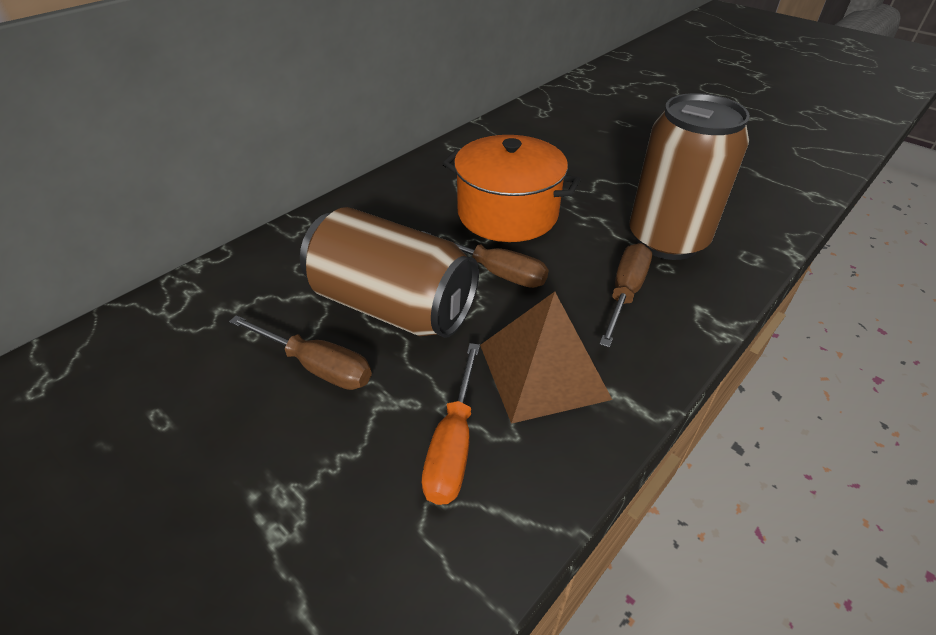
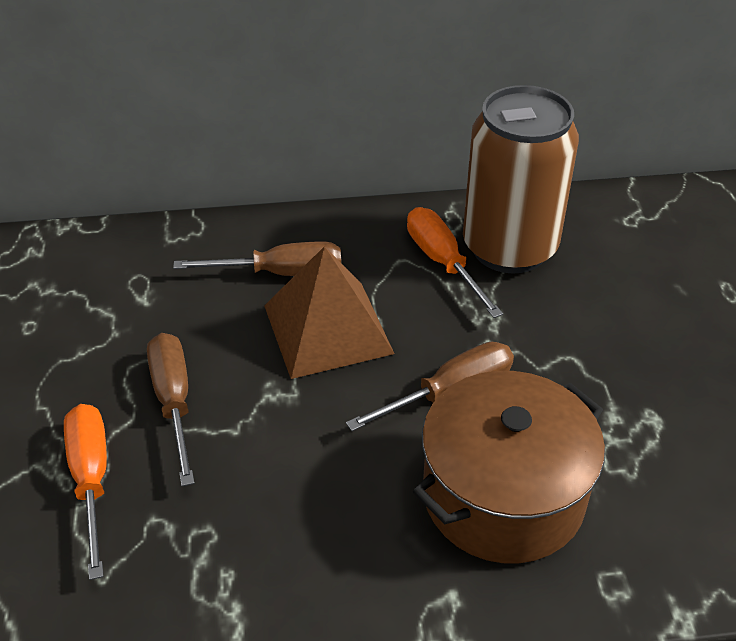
brown can: 2 -> 1
brown pot: 0 -> 1
orange pot: 1 -> 0
orange screwdriver: 1 -> 2

